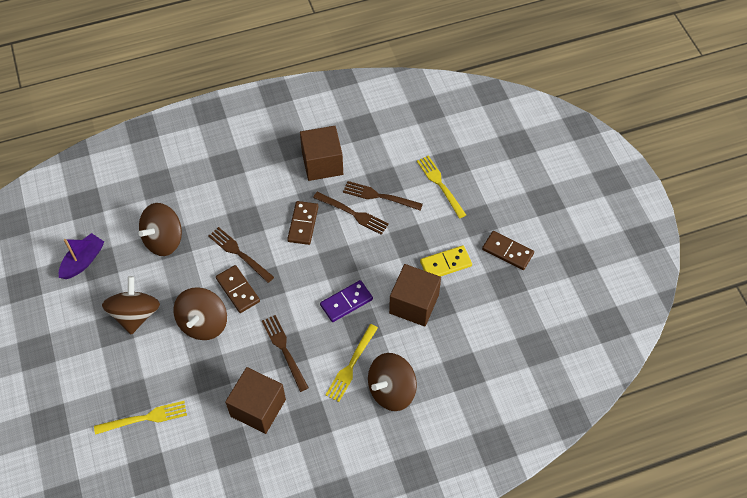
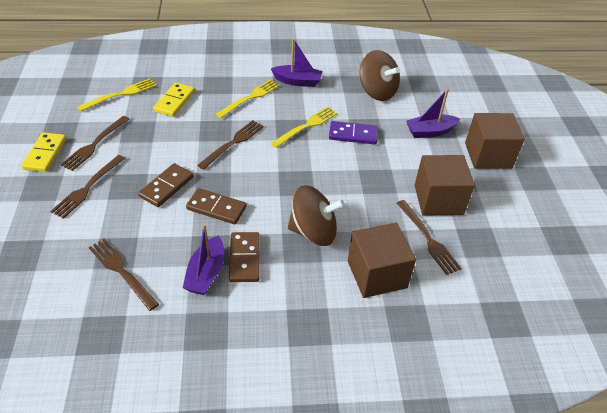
brown fork: 4 -> 5
brown spinning top: 4 -> 2
purple boat: 1 -> 3
yellow domino: 1 -> 2

